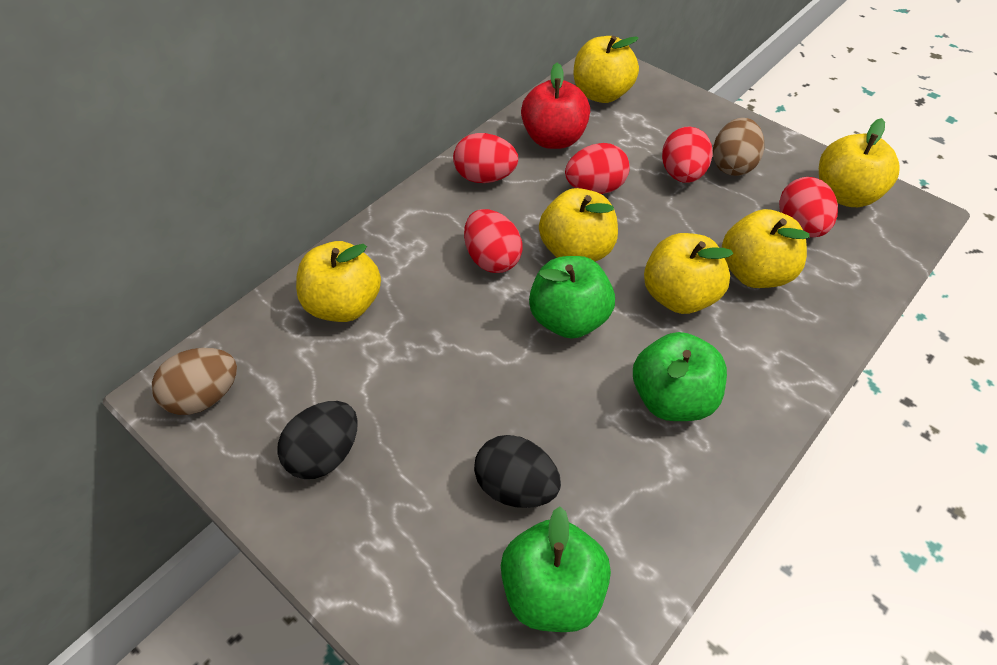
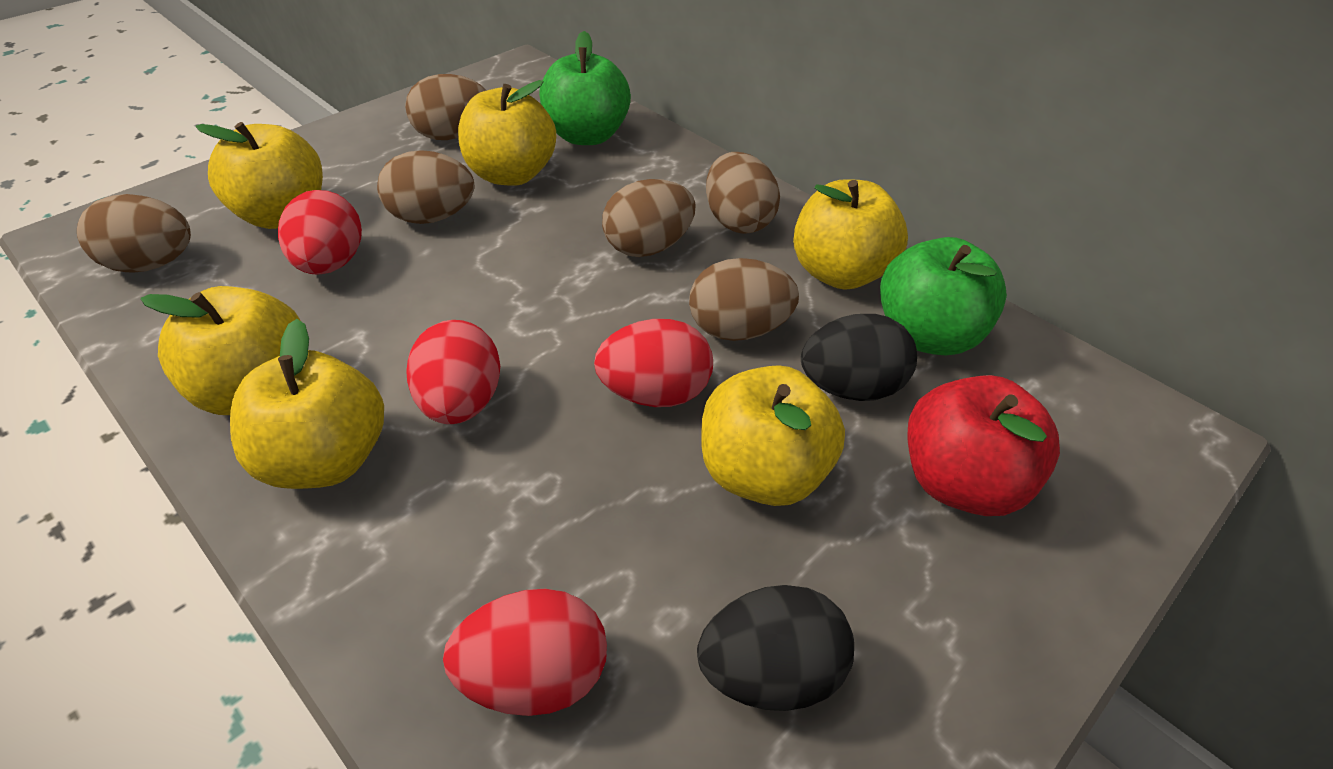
brown egg: 2 -> 6
green apple: 3 -> 2
red egg: 5 -> 4

